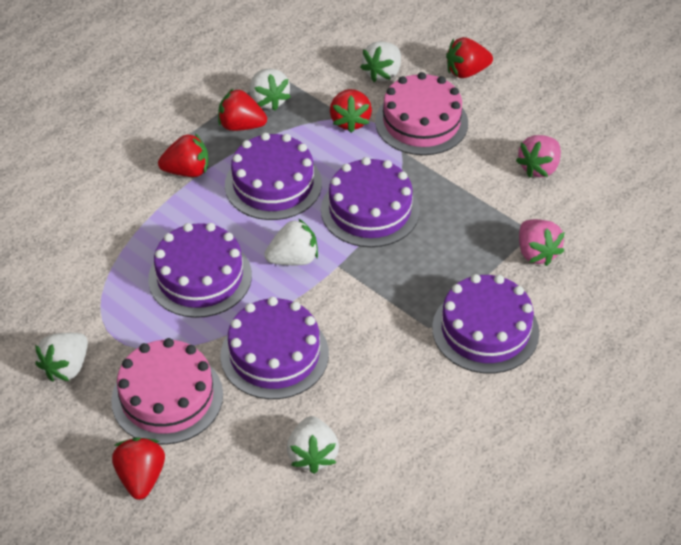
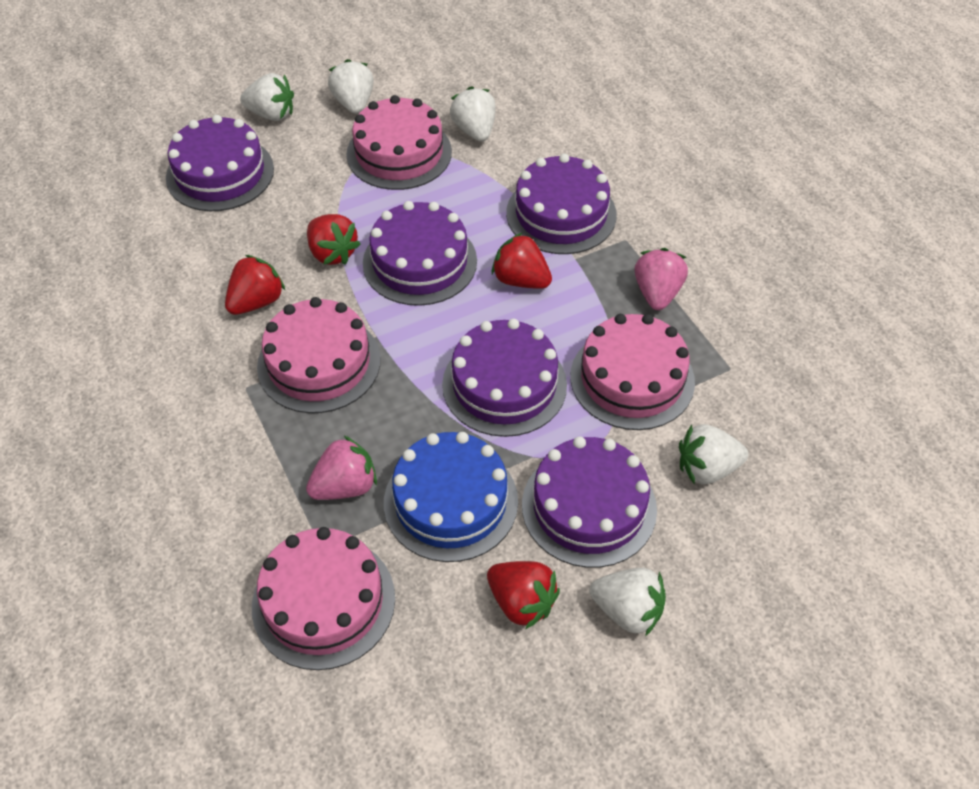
blue cake: 0 -> 1
pink cake: 2 -> 4
red strawberry: 5 -> 4

